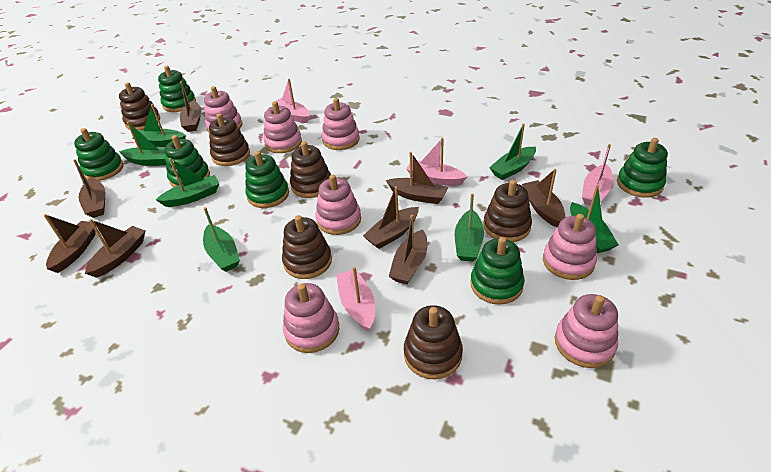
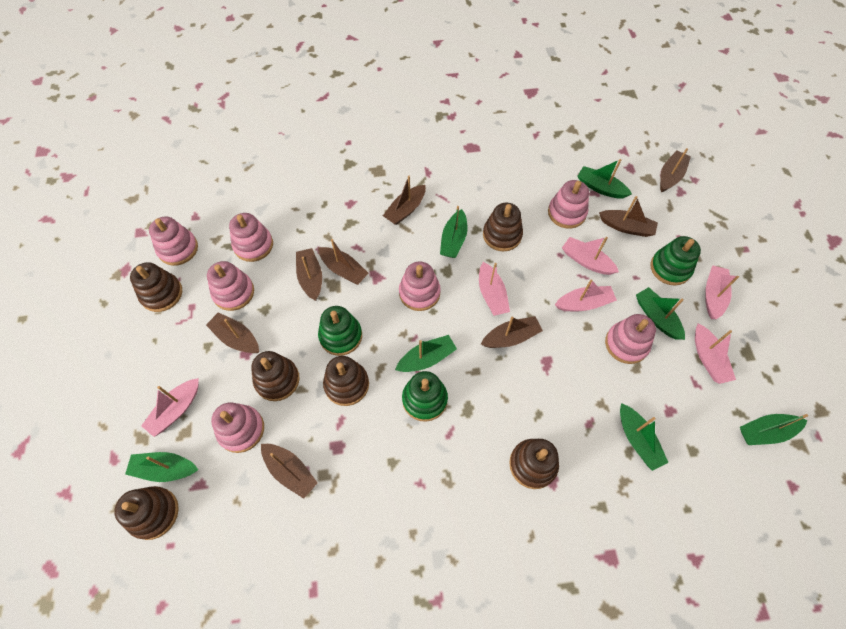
green stacking toy: 6 -> 3
pink boat: 4 -> 6

